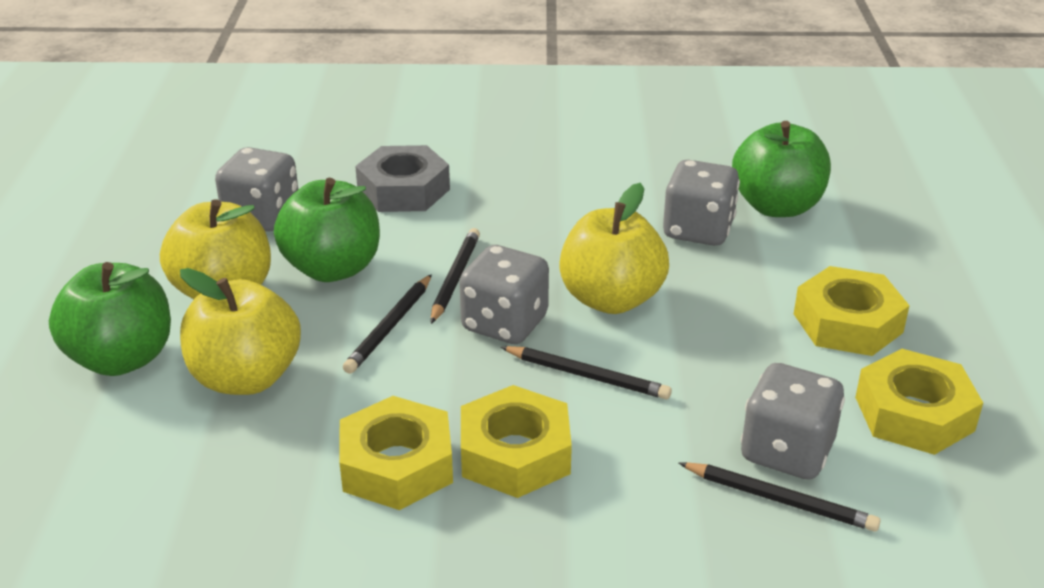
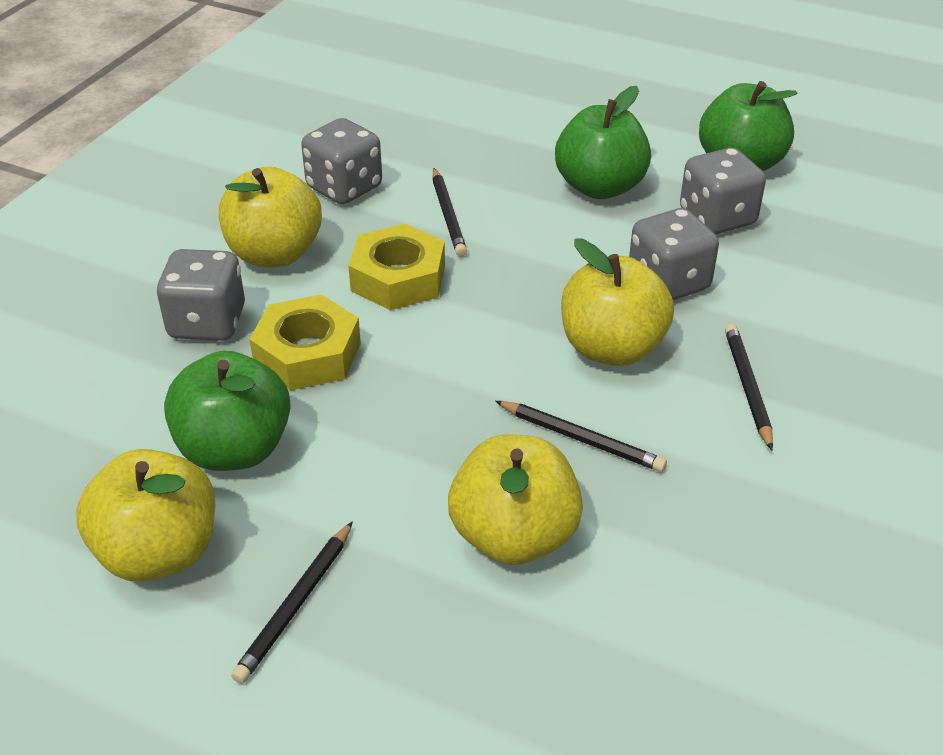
grey nut: 1 -> 0
yellow apple: 3 -> 4
yellow nut: 4 -> 2

